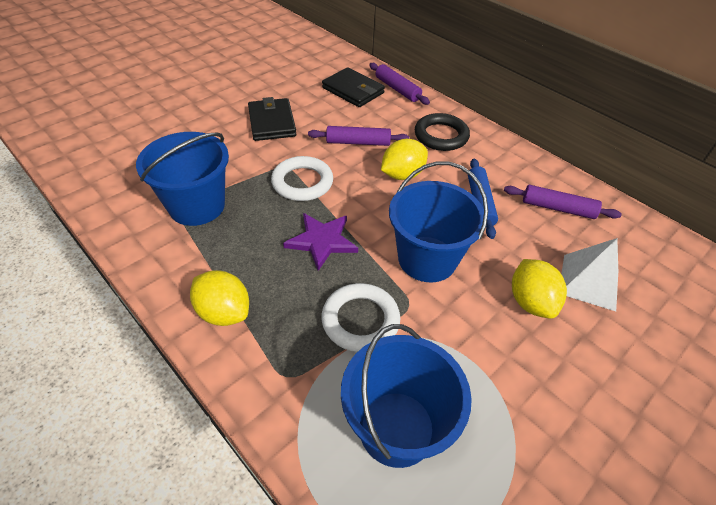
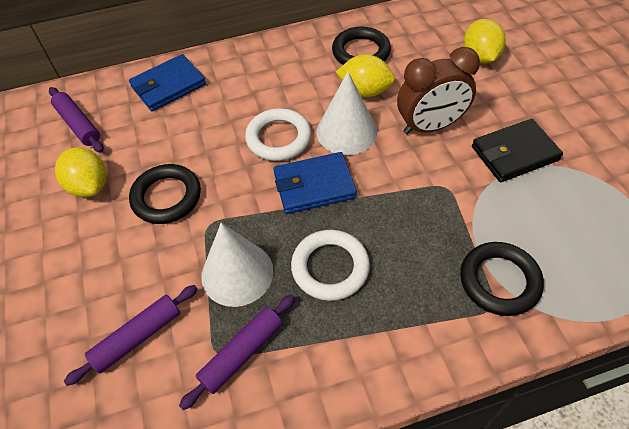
black ring: 1 -> 3
black wallet: 2 -> 1
blue bucket: 3 -> 0
blue rolling pin: 1 -> 0
blue wallet: 0 -> 2
brown clock: 0 -> 1
purple star: 1 -> 0
white cone: 0 -> 2
white pyramid: 1 -> 0

